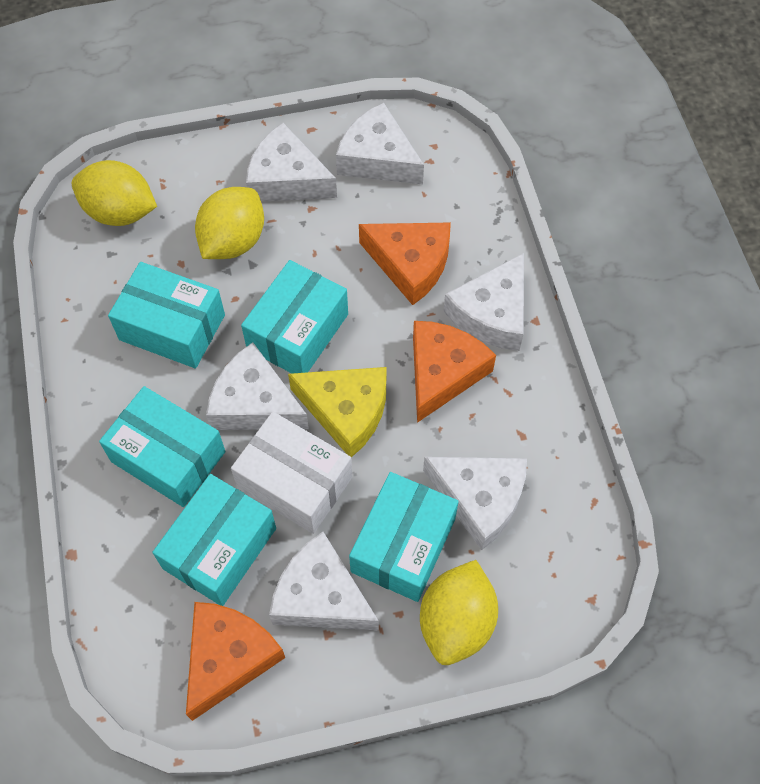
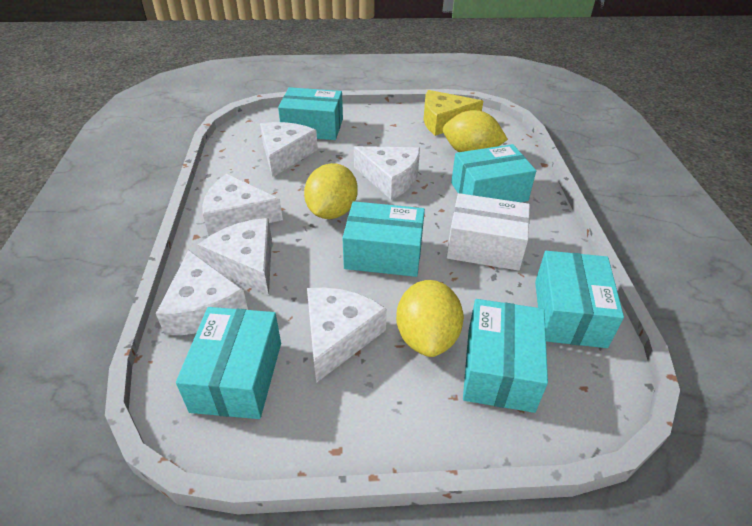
orange cheese: 3 -> 0
turquoise box: 5 -> 6

